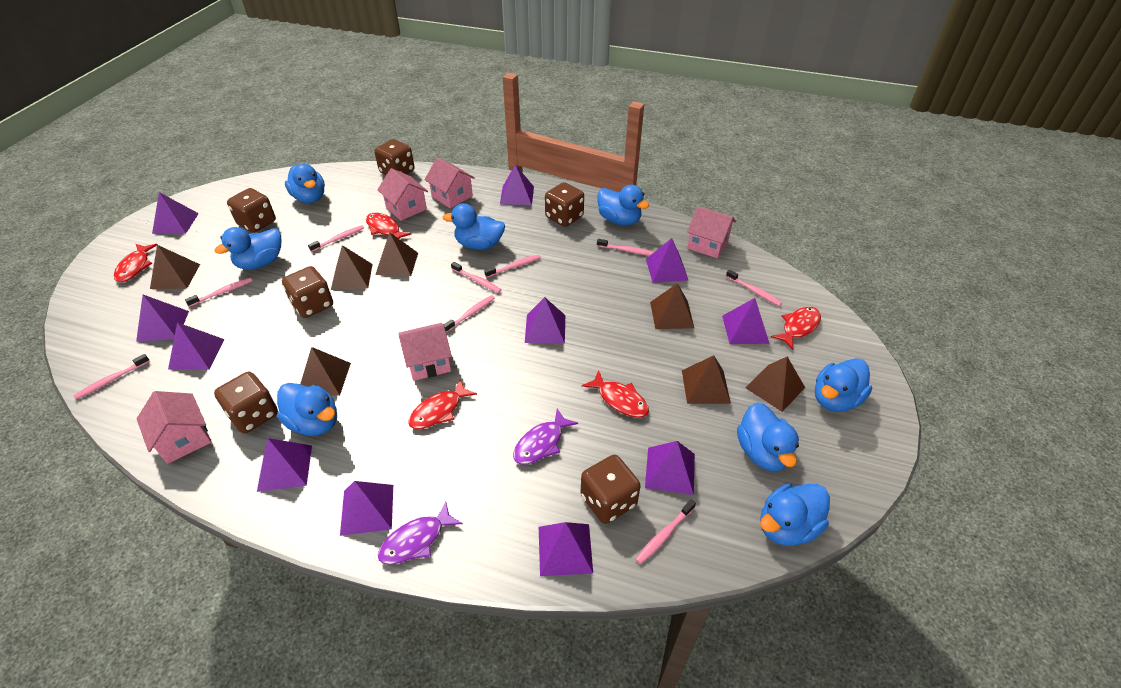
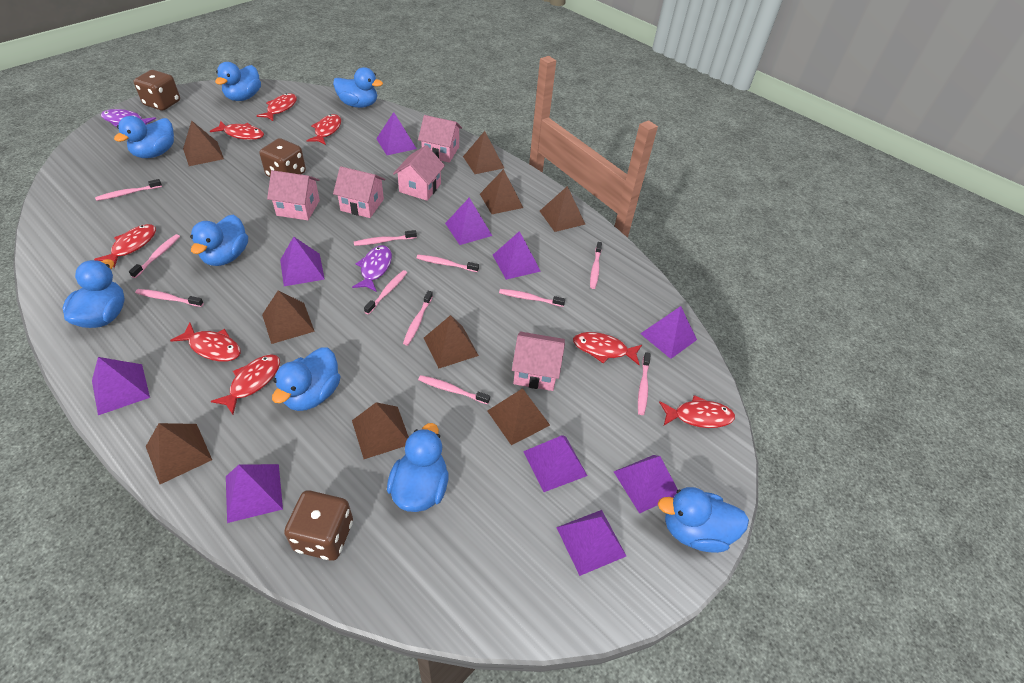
brown dice: 6 -> 3
brown pyramid: 7 -> 9
pink toothbrush: 9 -> 11
purple pyramid: 11 -> 10
red fish: 5 -> 8

